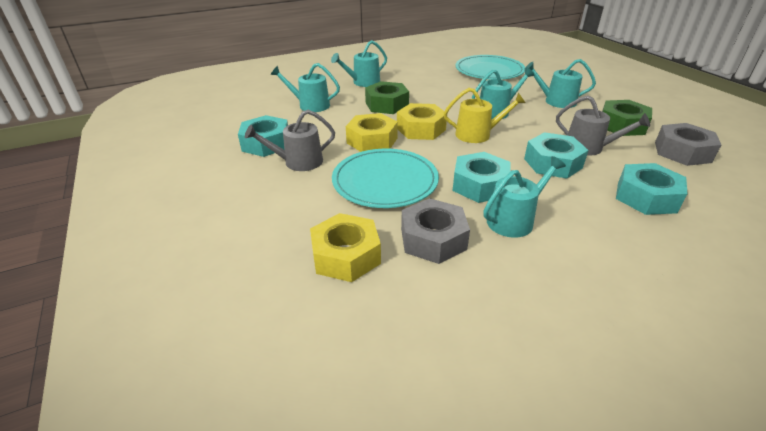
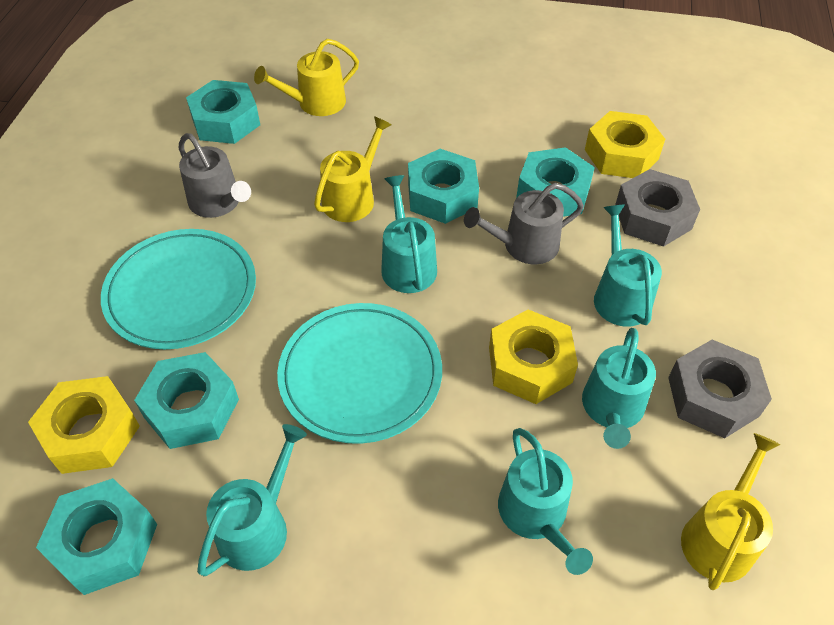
green nut: 2 -> 0
turquoise nut: 4 -> 5
yellow watering can: 1 -> 3

